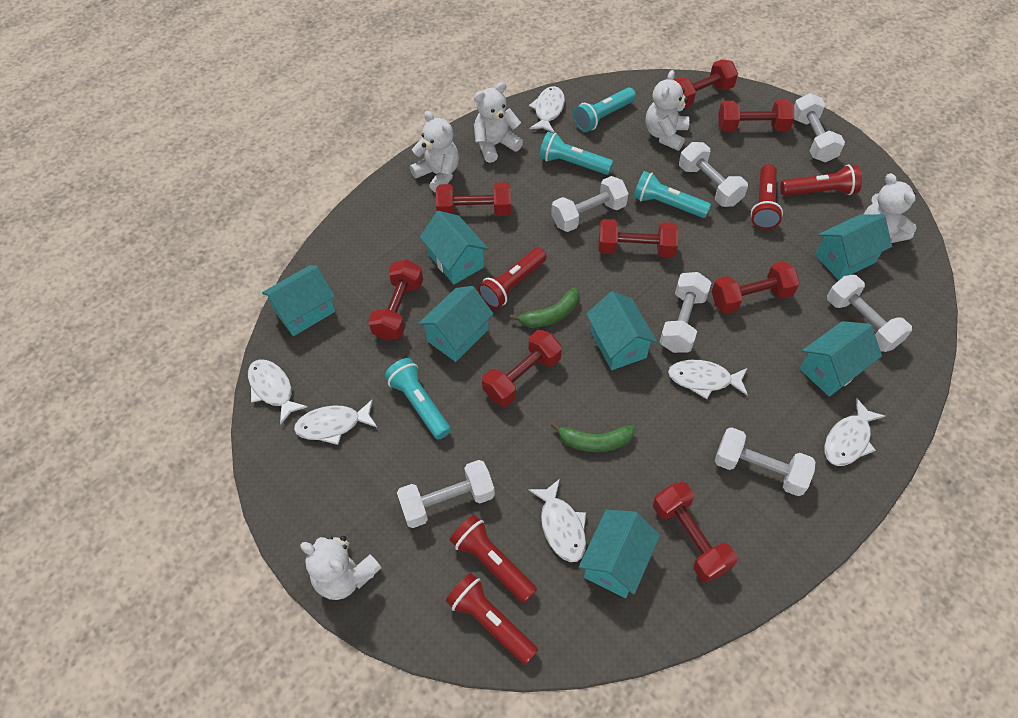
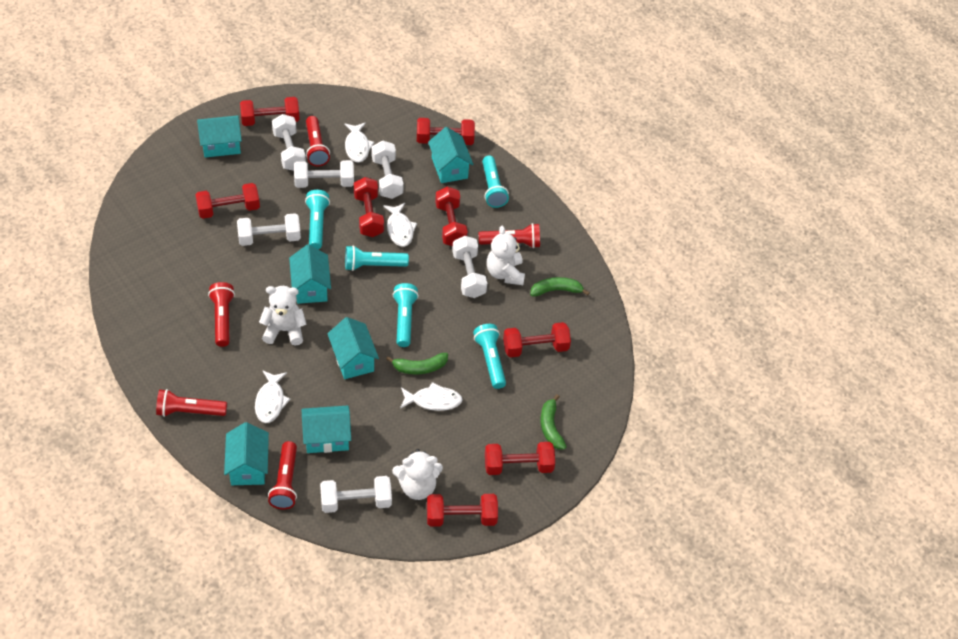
green banana: 2 -> 3
turquoise flashlight: 4 -> 5
turquoise house: 7 -> 6
white dumbbell: 7 -> 6
white fish: 6 -> 4
white teddy bear: 5 -> 3

